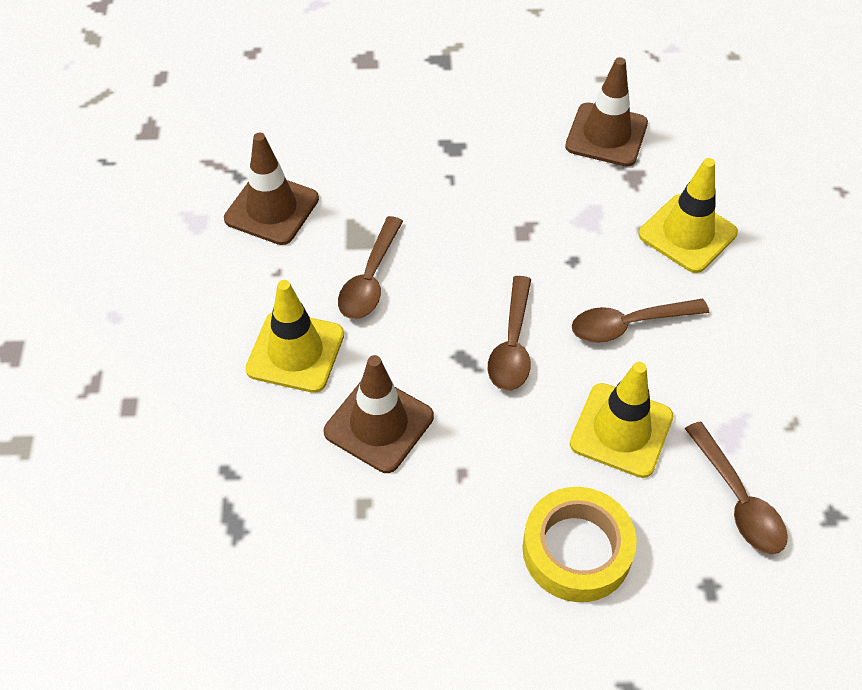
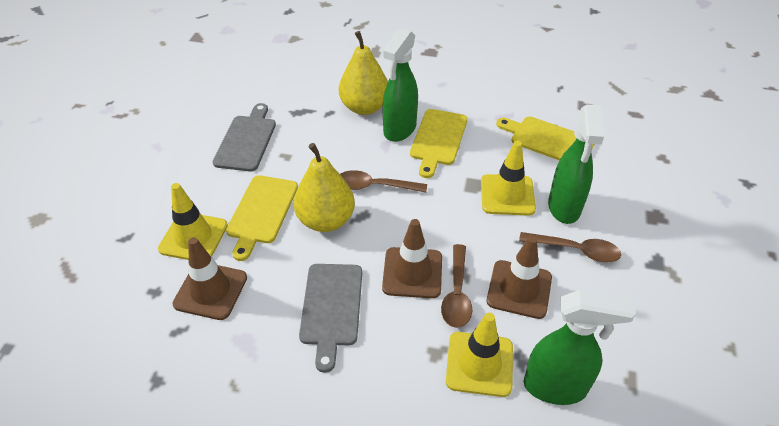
brown spoon: 4 -> 3
green spray bottle: 0 -> 3
grey cutting board: 0 -> 2
yellow cutting board: 0 -> 3
yellow pear: 0 -> 2
yellow tape: 1 -> 0

